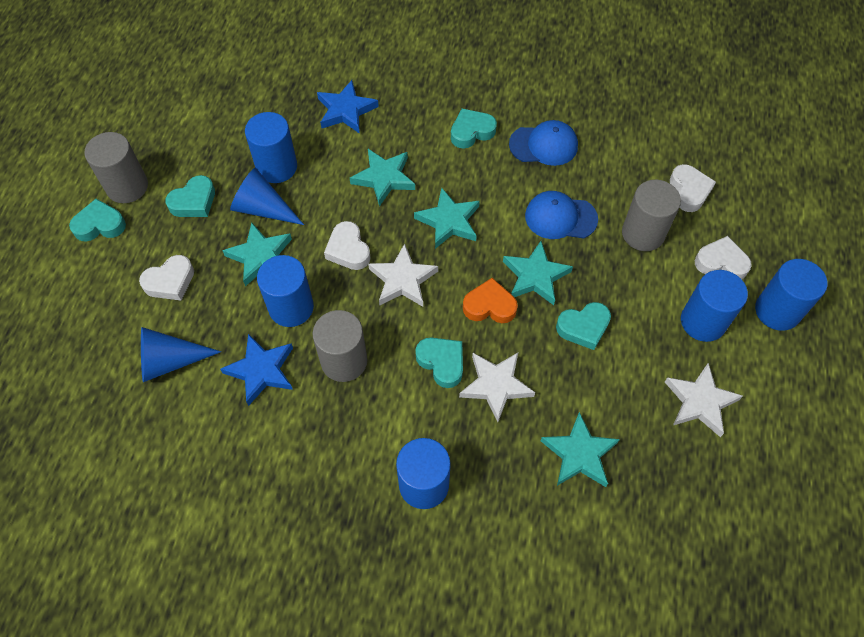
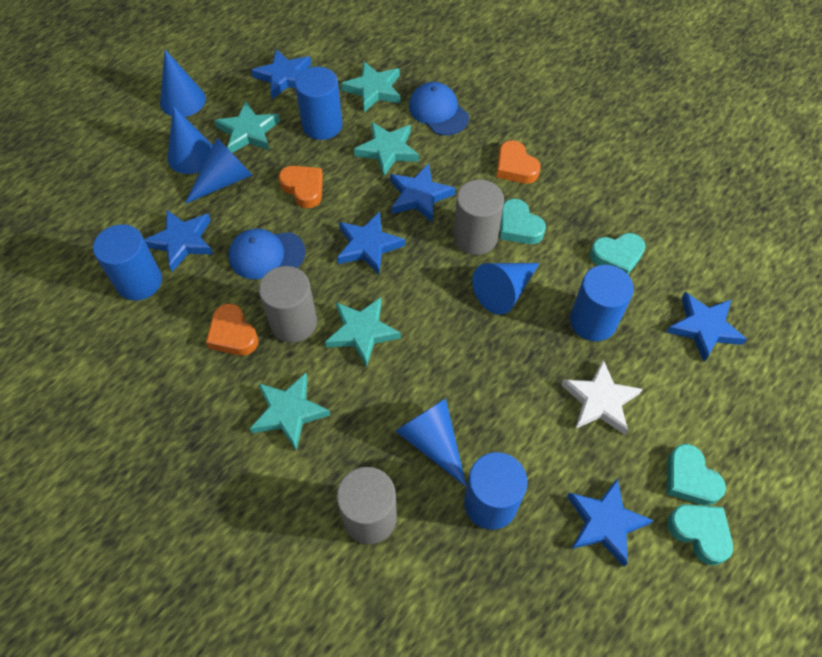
blue cone: 2 -> 5
blue cylinder: 5 -> 4
blue star: 2 -> 6
orange heart: 1 -> 3
turquoise heart: 5 -> 4
white heart: 4 -> 0
white star: 3 -> 1

